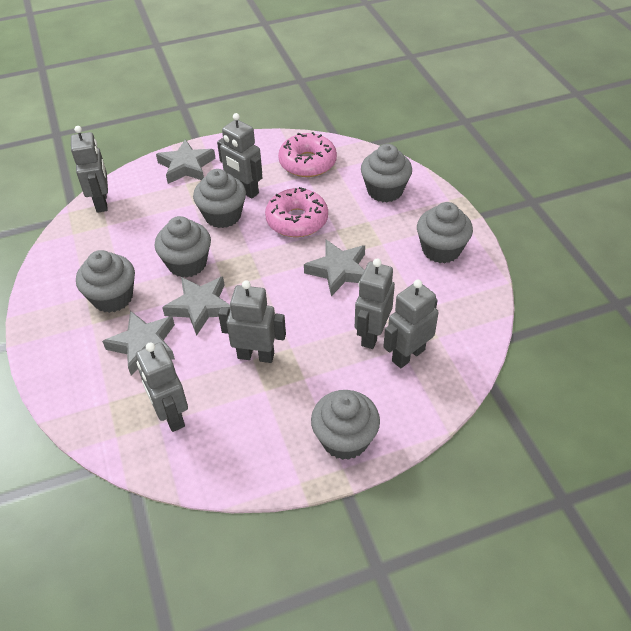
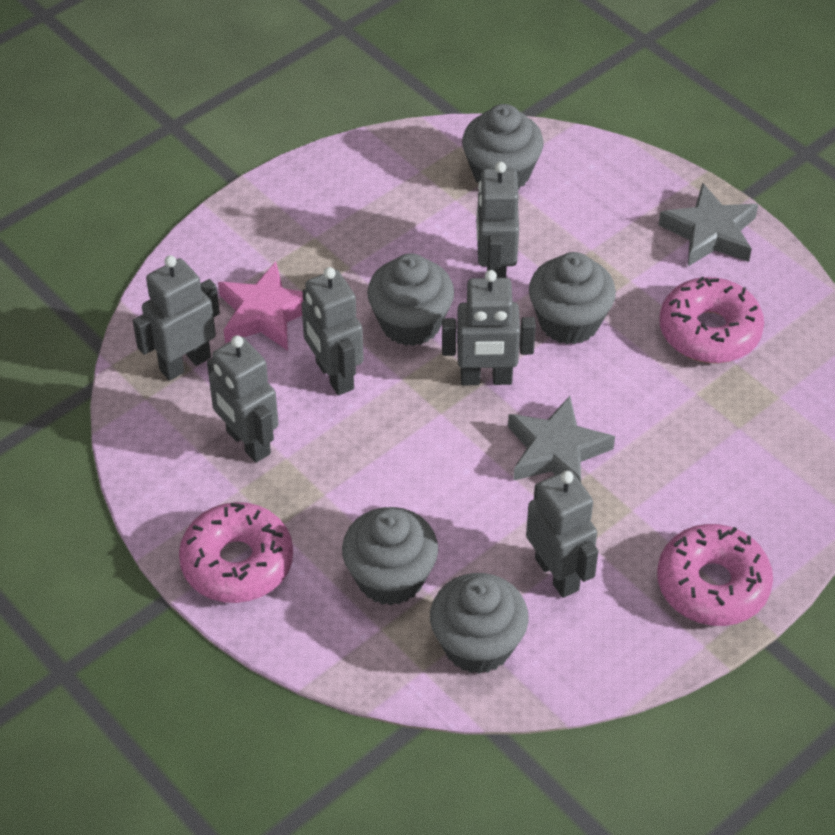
grey cupcake: 6 -> 5
grey star: 4 -> 2
pink donut: 2 -> 3
pink star: 0 -> 1

